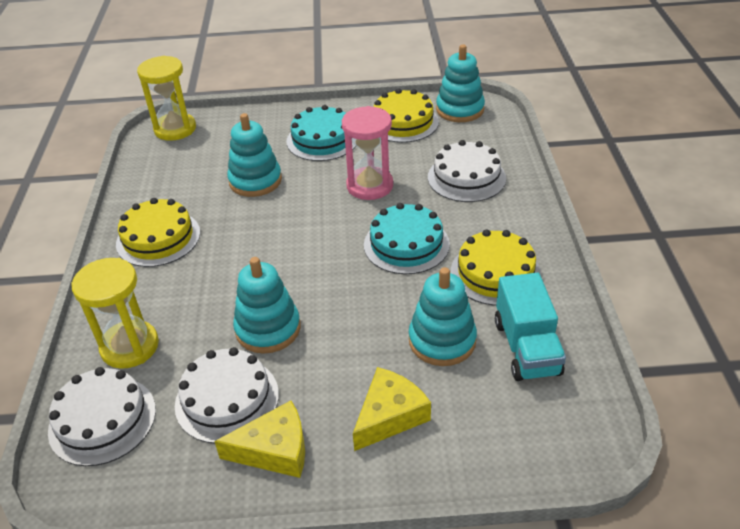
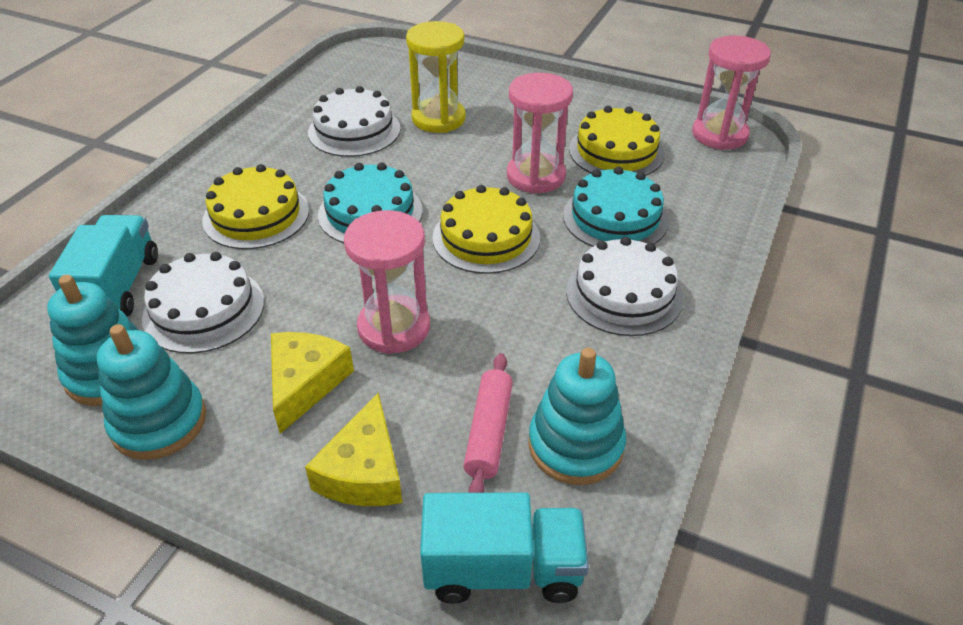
pink hourglass: 1 -> 3
pink rolling pin: 0 -> 1
turquoise stacking toy: 4 -> 3
turquoise truck: 1 -> 2
yellow hourglass: 2 -> 1

